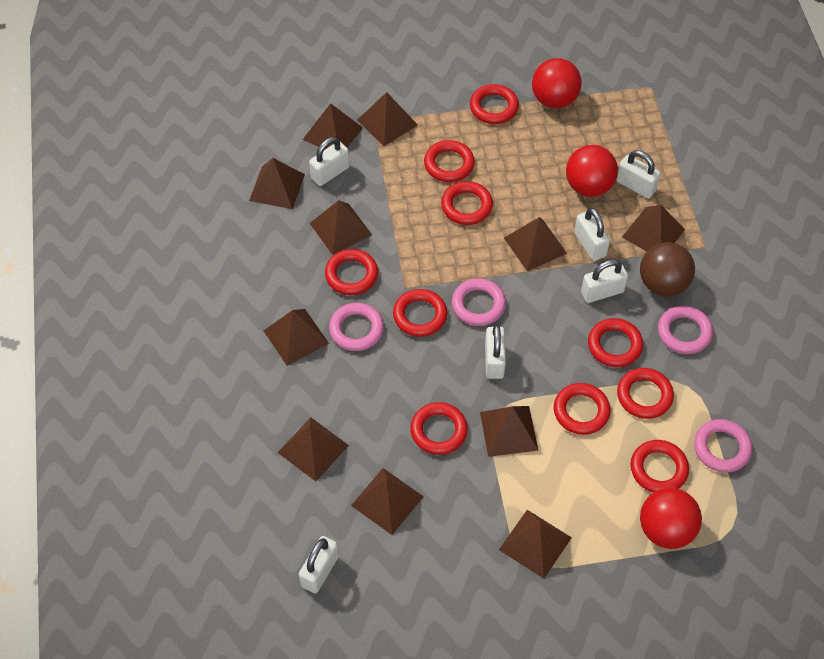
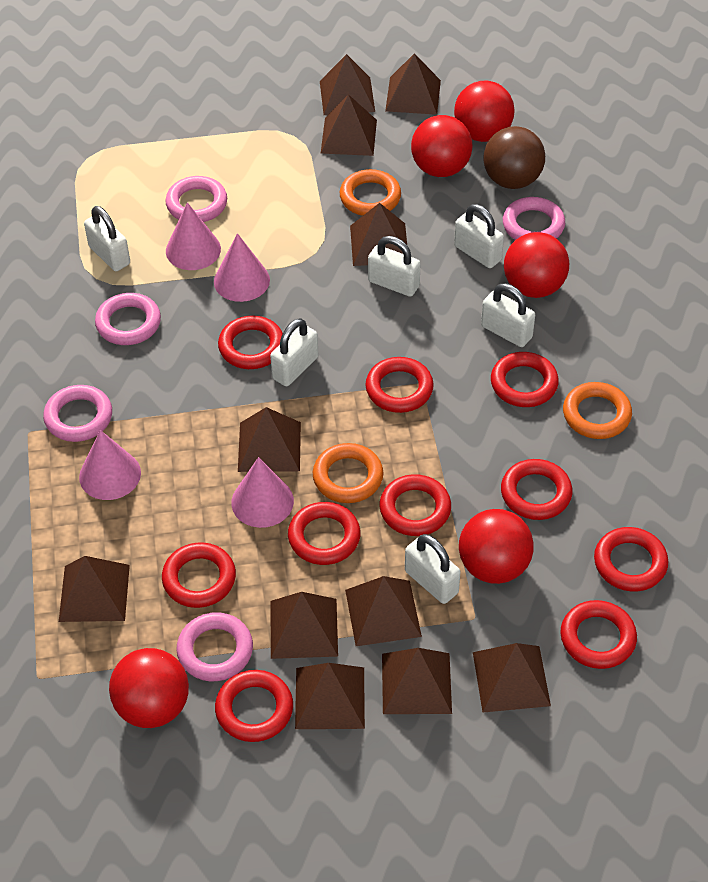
orange ring: 0 -> 3
pink cone: 0 -> 4
pink ring: 4 -> 5
red ball: 3 -> 5

